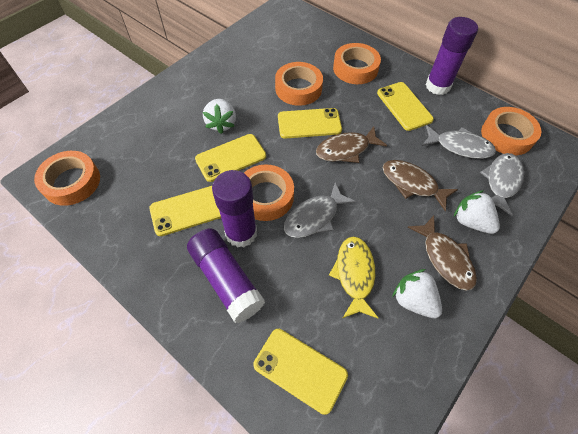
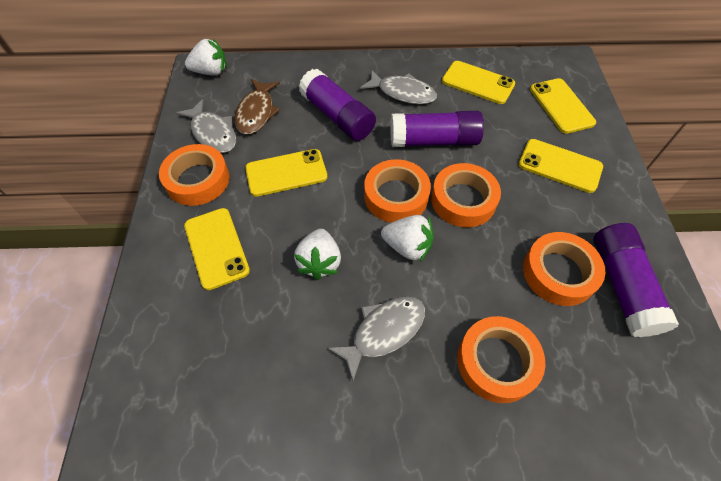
brown fish: 3 -> 1
yellow fish: 1 -> 0

